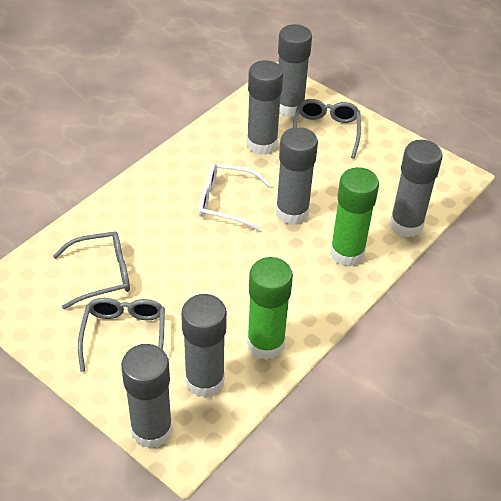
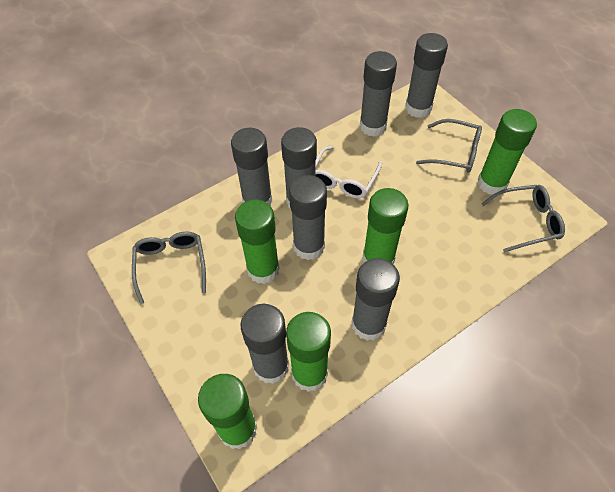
green glue stick: 2 -> 5
grey glue stick: 6 -> 7

